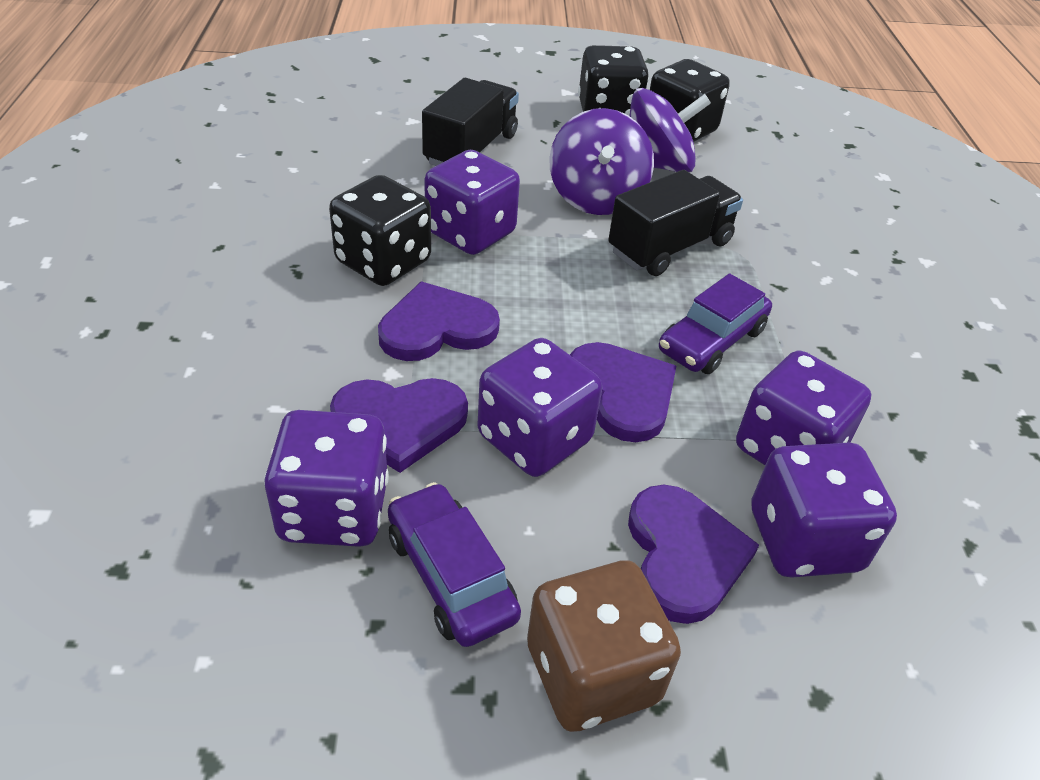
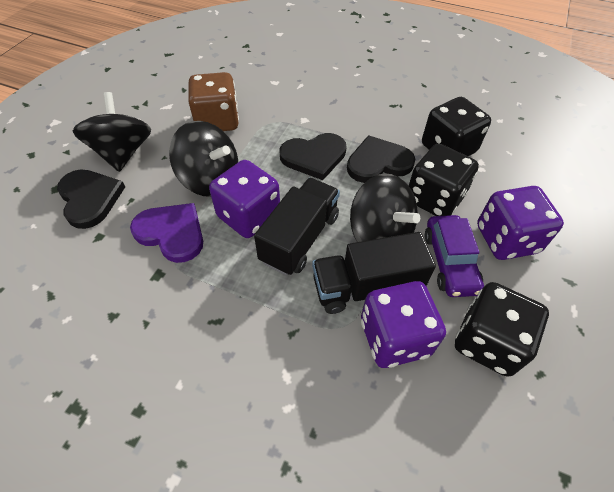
black heart: 0 -> 3
black spinning top: 0 -> 3
purple car: 2 -> 1
purple dice: 5 -> 3
purple heart: 4 -> 1
purple spinning top: 2 -> 0

